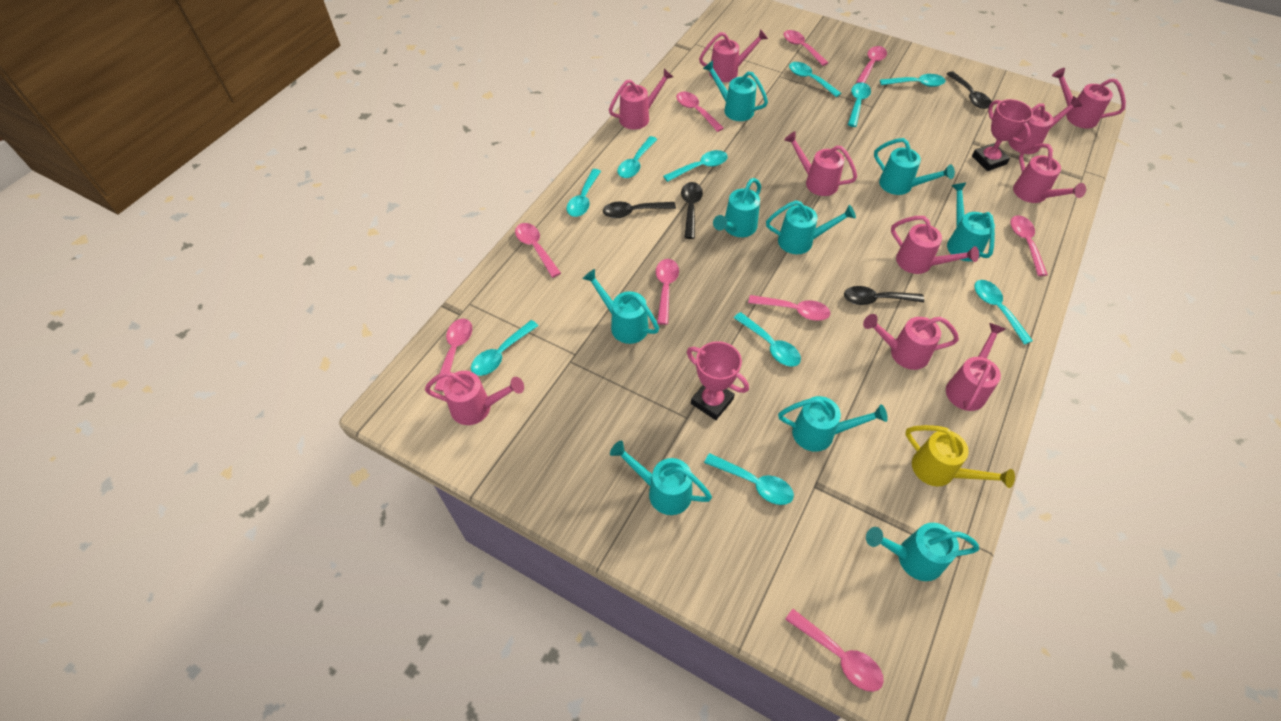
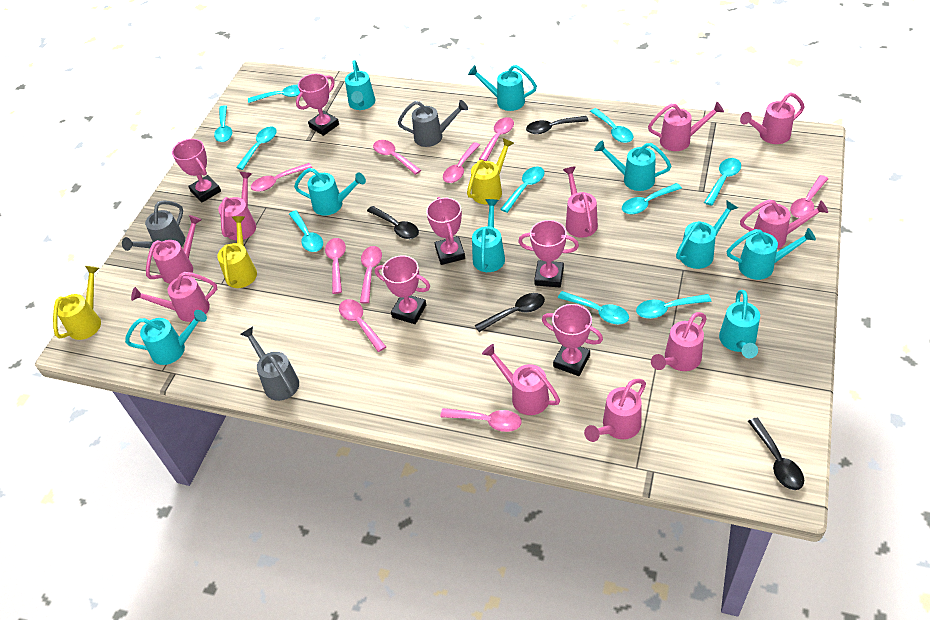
grey watering can: 0 -> 3
pink trophy: 2 -> 6
yellow watering can: 1 -> 3

